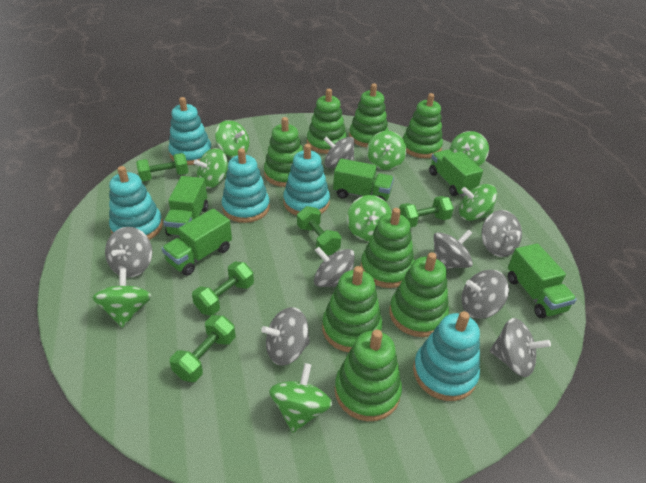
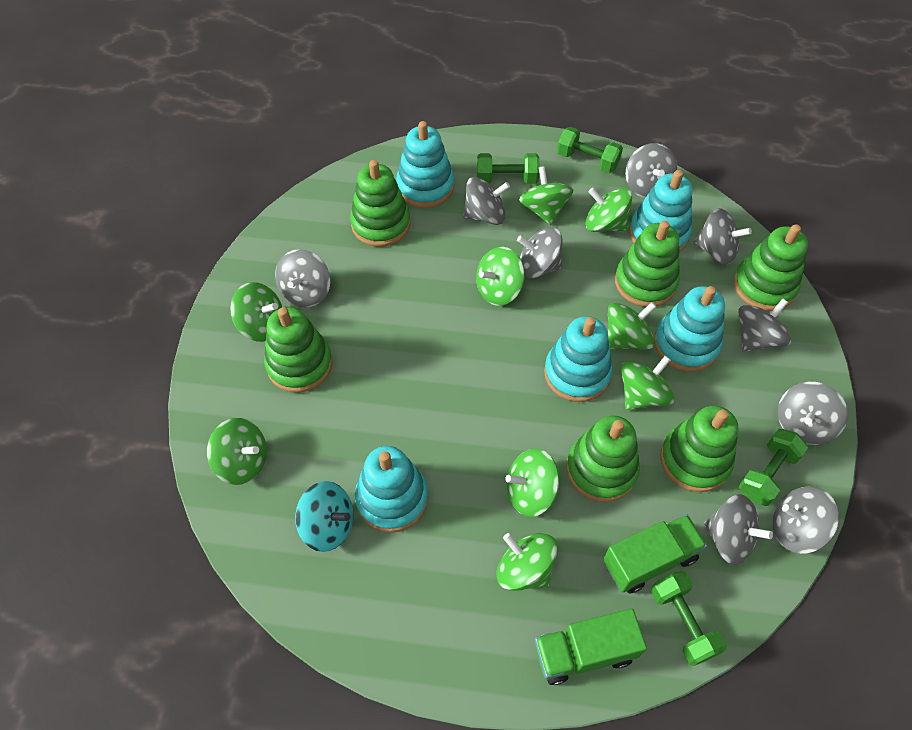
green dumbbell: 5 -> 4
green spinning top: 8 -> 9
green stacking toy: 8 -> 6
green truck: 5 -> 2
grey spinning top: 8 -> 9
turquoise spinning top: 0 -> 1

